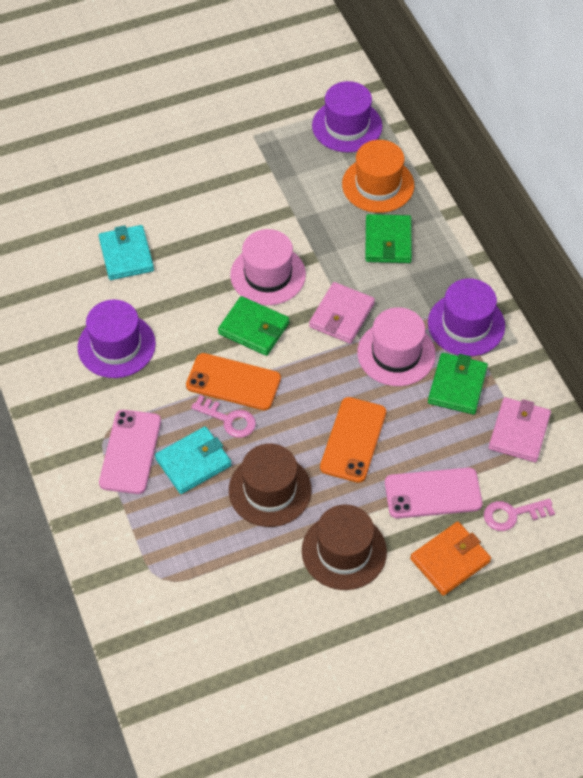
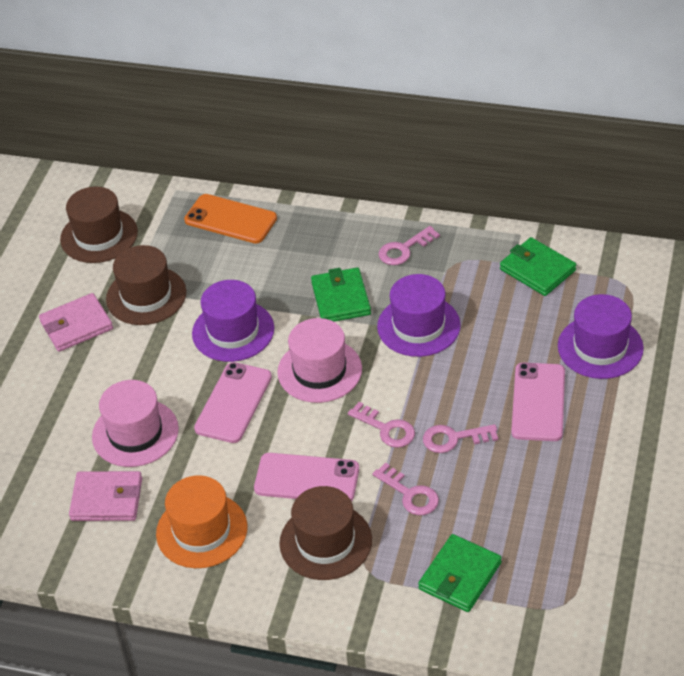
brown hat: 2 -> 3
orange phone: 2 -> 1
orange wallet: 1 -> 0
pink key: 2 -> 4
pink phone: 2 -> 3
turquoise wallet: 2 -> 0

